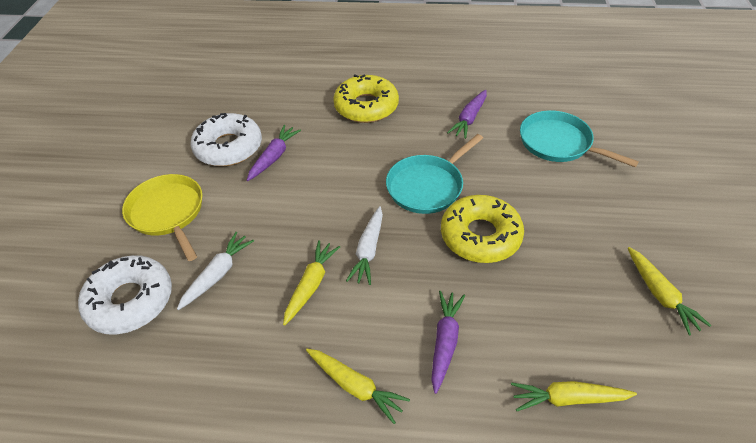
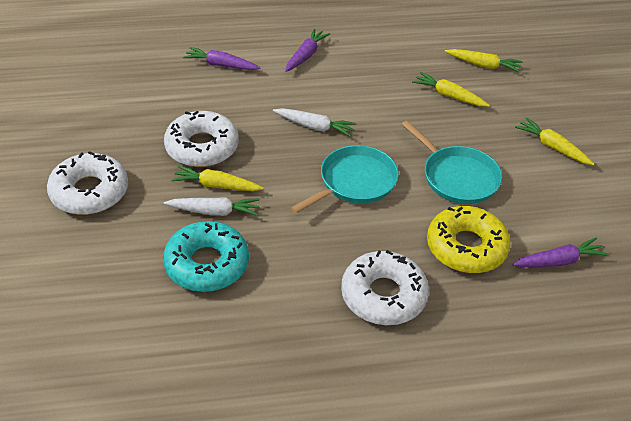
turquoise donut: 0 -> 1
white donut: 2 -> 3
yellow donut: 2 -> 1
yellow pan: 1 -> 0

